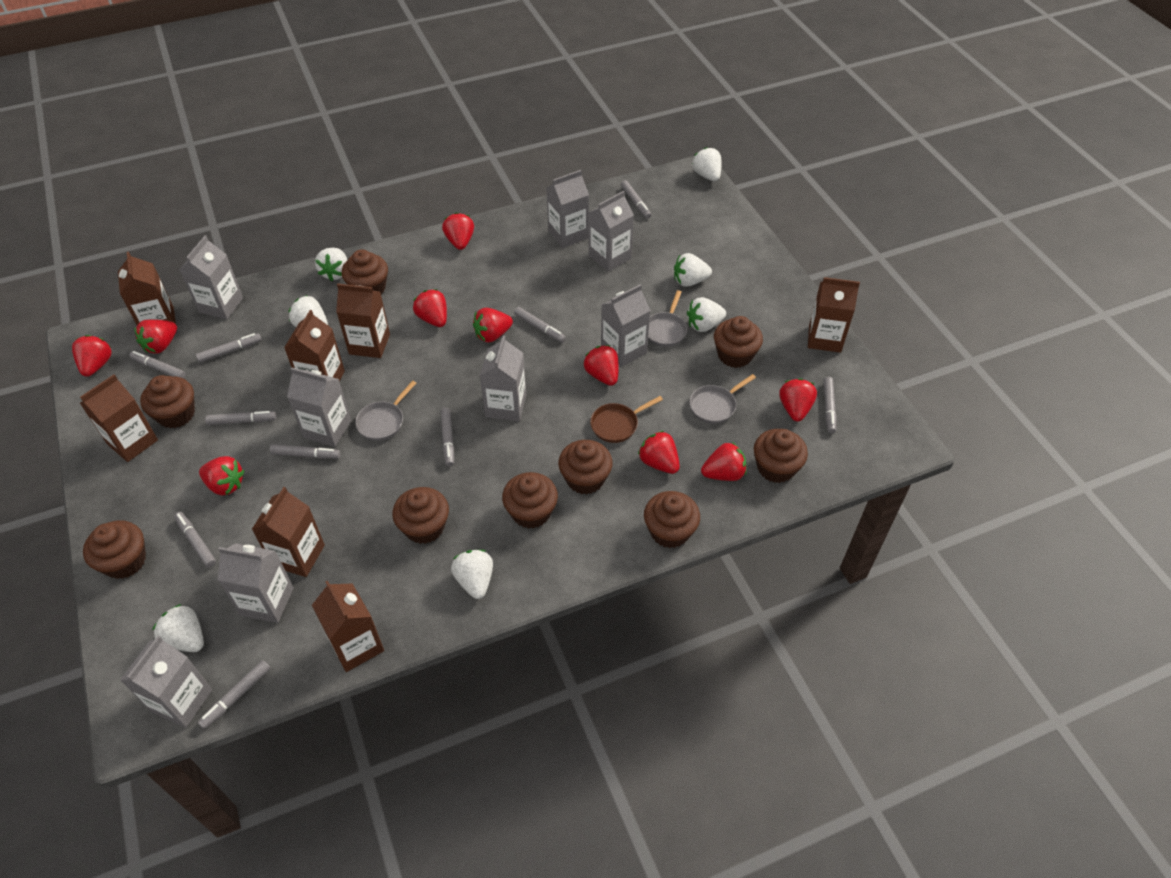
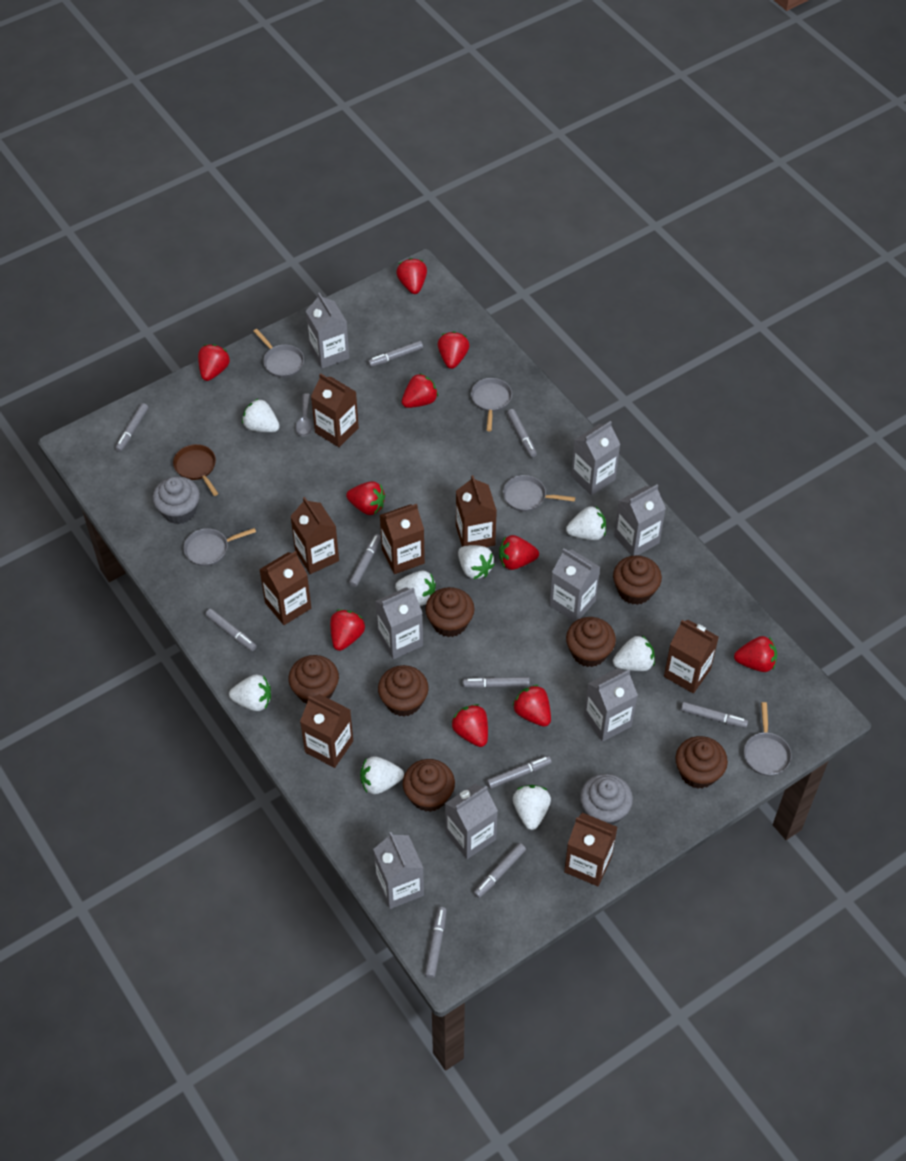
brown carton: 7 -> 8
brown cupcake: 9 -> 7
grey cupcake: 0 -> 2
grey pan: 3 -> 5
grey spoon: 0 -> 1
white strawberry: 7 -> 8

